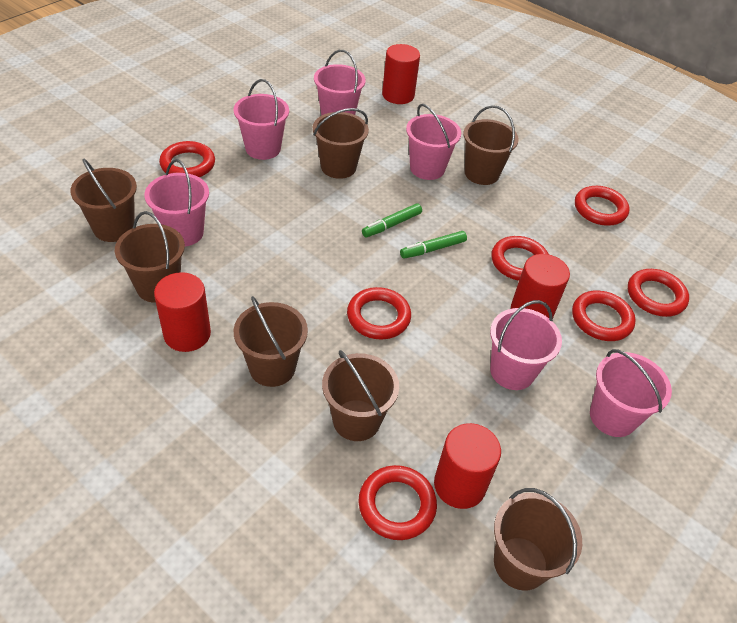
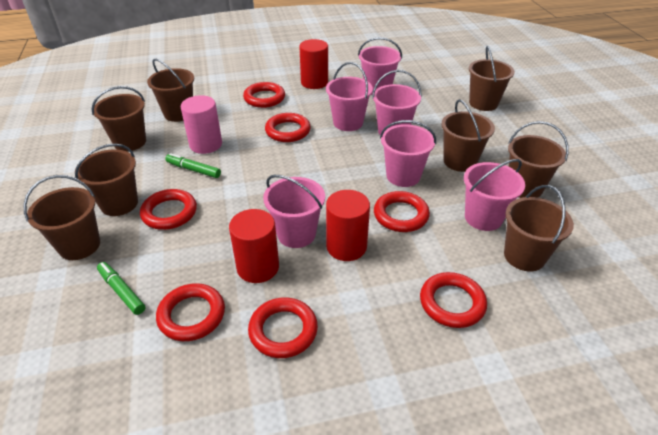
brown bucket: 7 -> 8
pink cylinder: 0 -> 1
red cylinder: 4 -> 3

